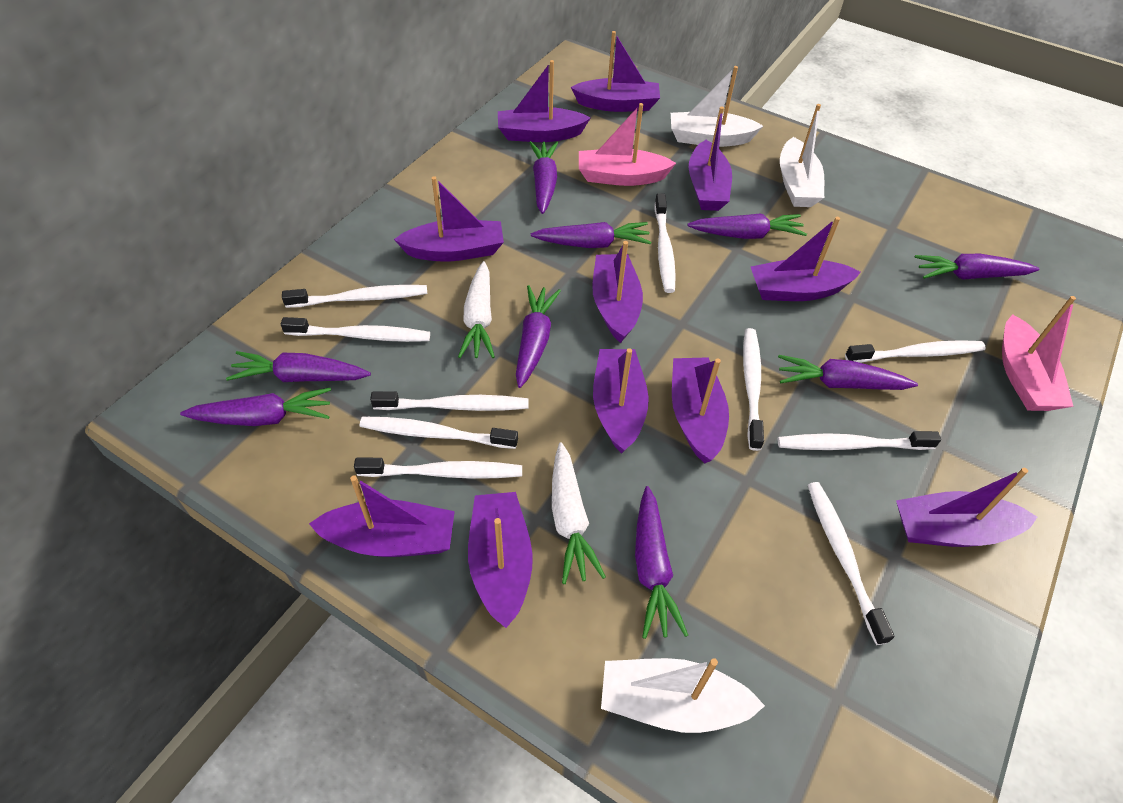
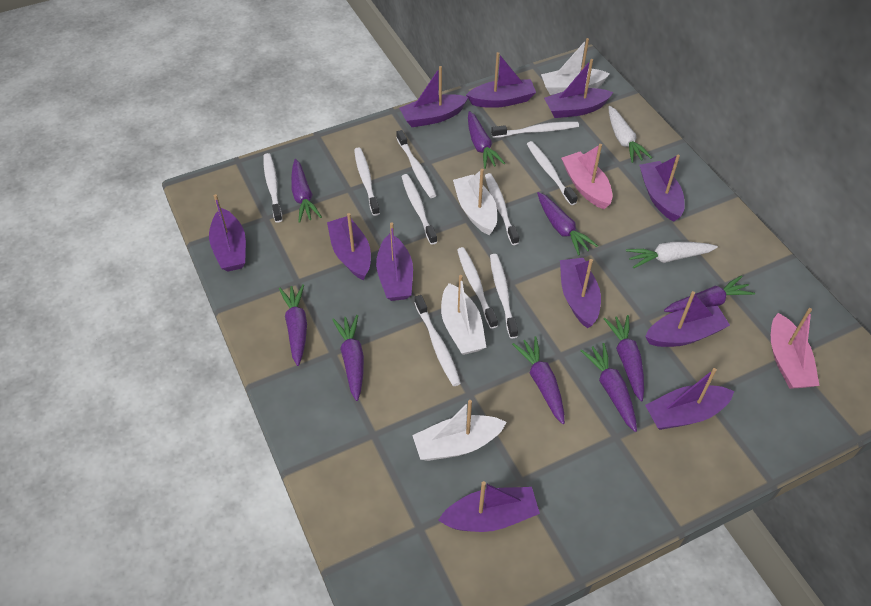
white boat: 3 -> 4

